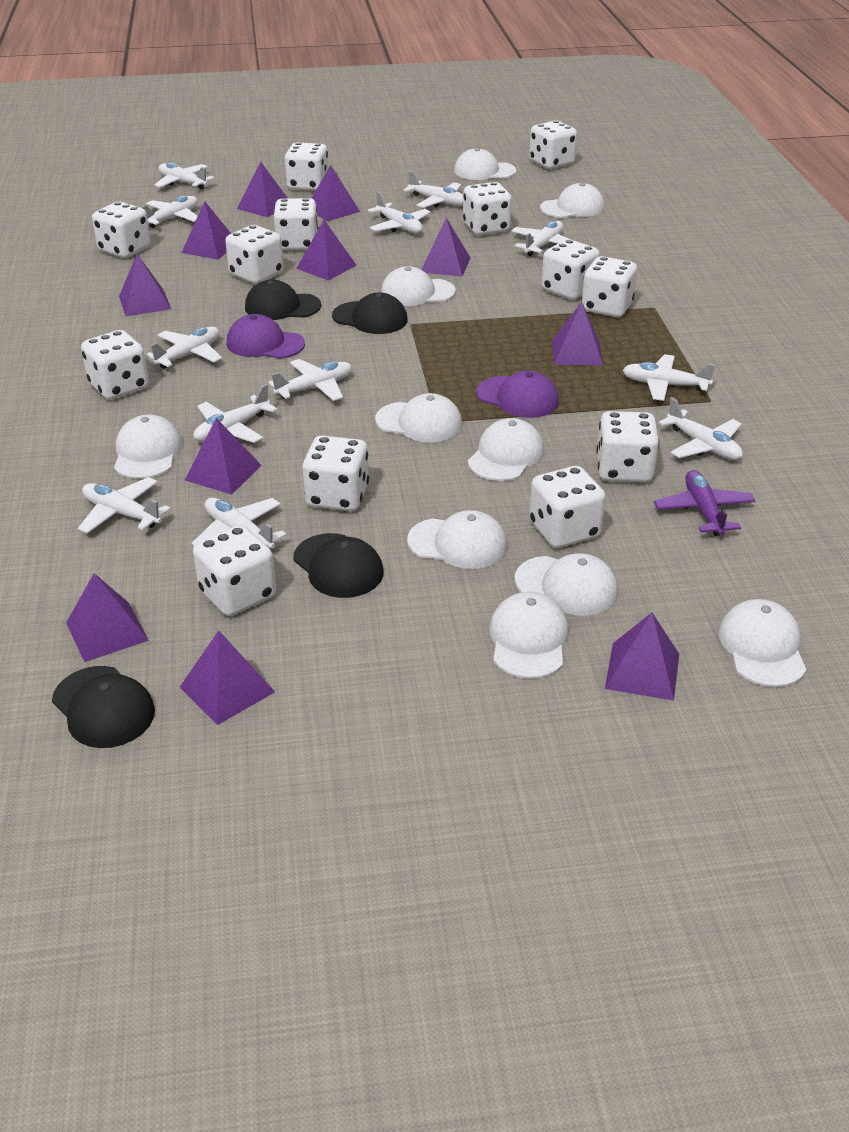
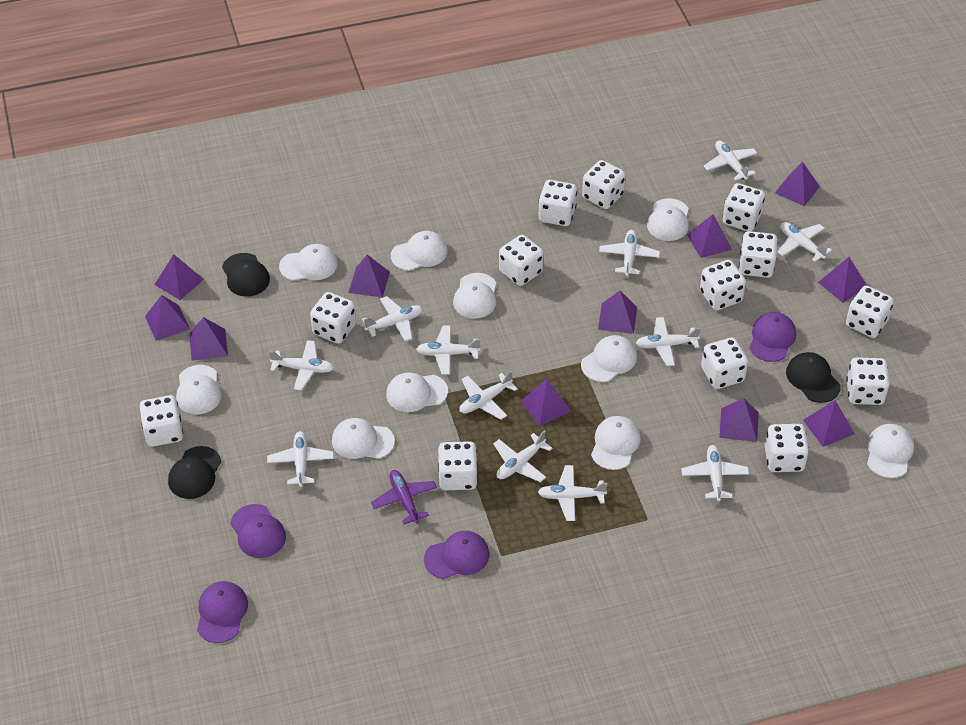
black cap: 4 -> 3
purple cap: 2 -> 4

